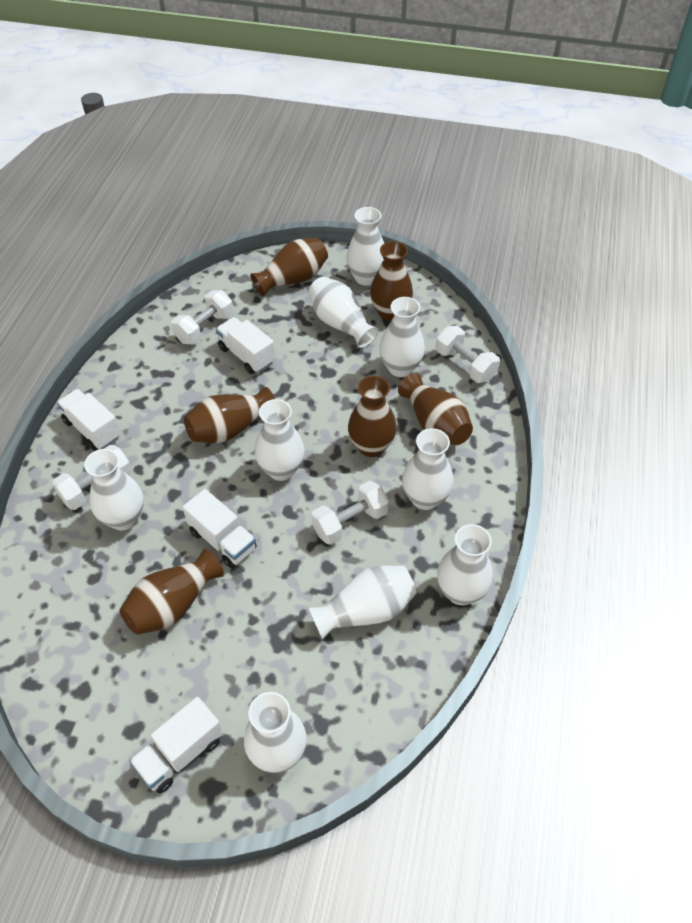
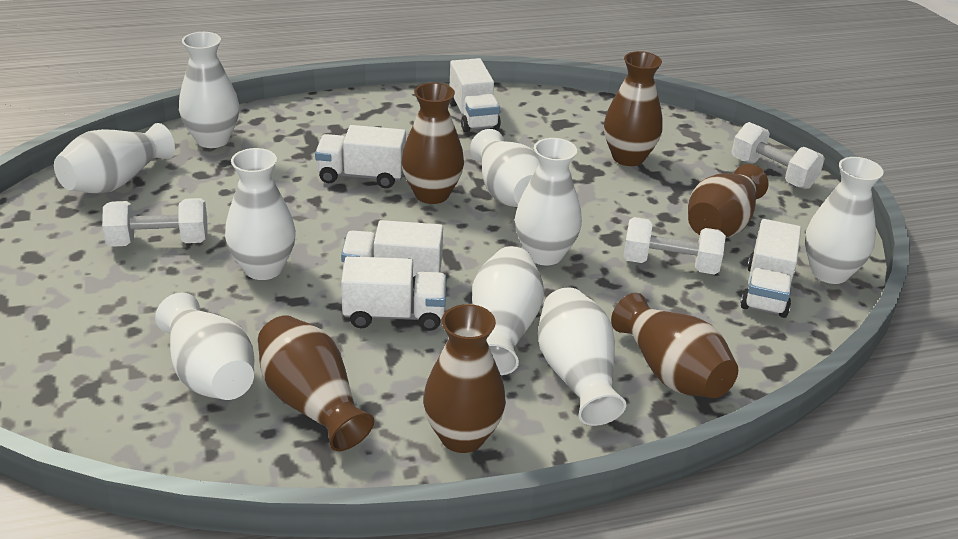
white dumbbell: 4 -> 3
white truck: 4 -> 5

